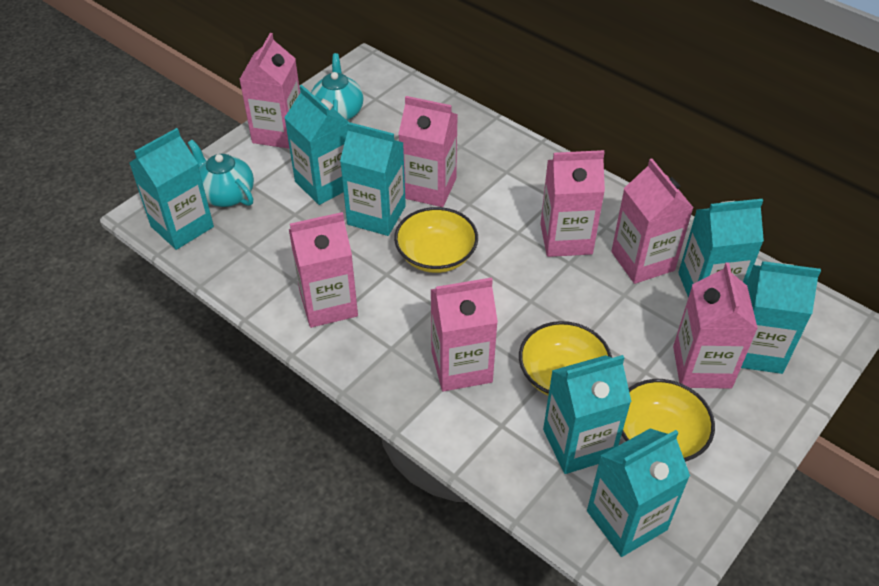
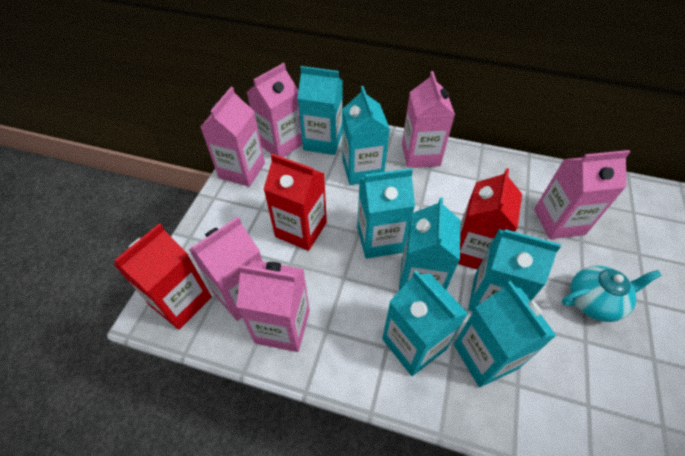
pink carton: 7 -> 6
red carton: 0 -> 3
turquoise teapot: 2 -> 1
yellow bowl: 3 -> 0

